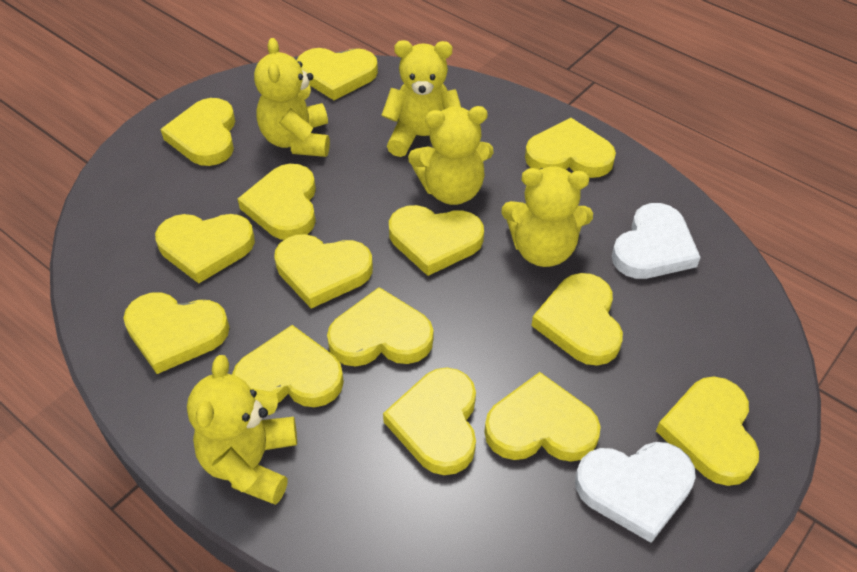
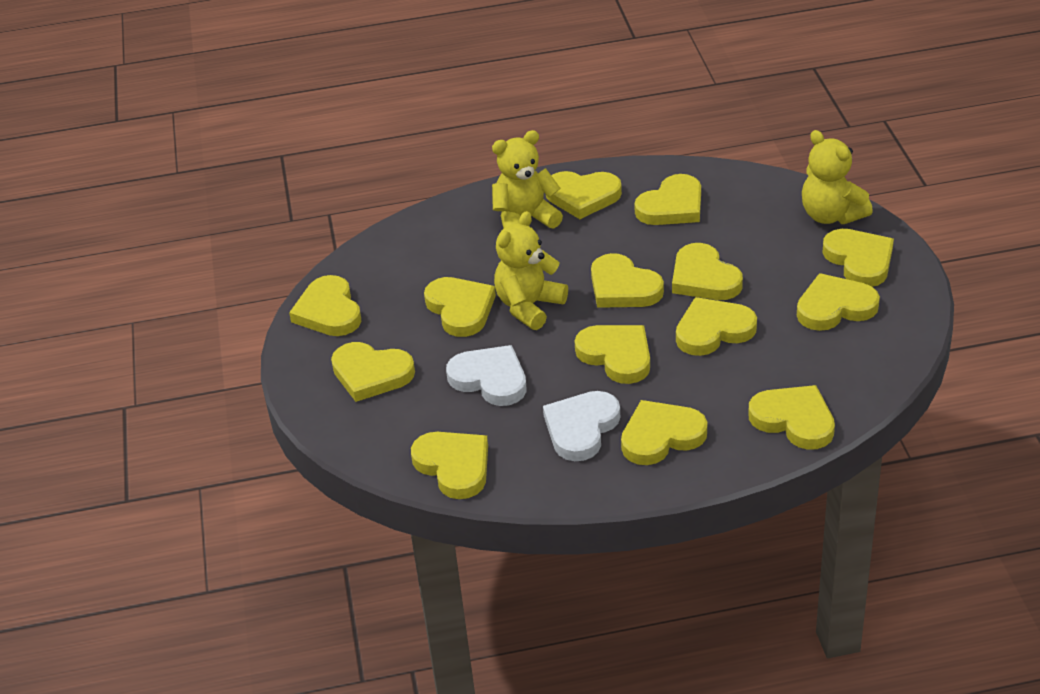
yellow teddy bear: 5 -> 3

